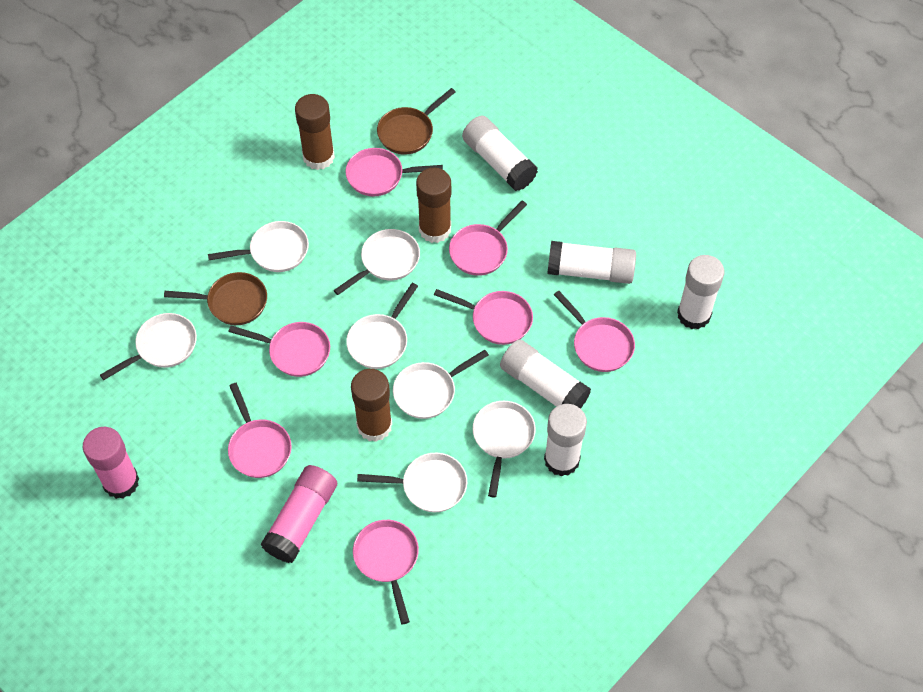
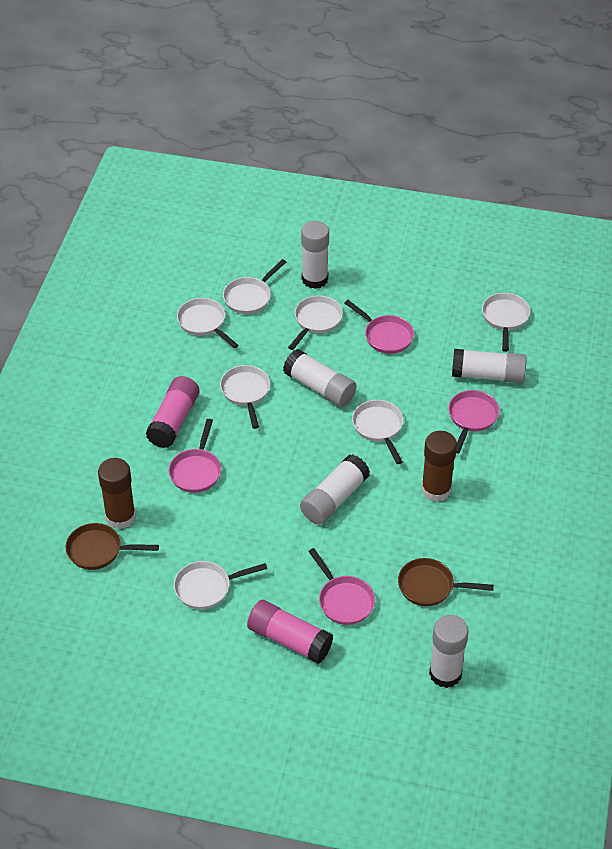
brown glue stick: 3 -> 2
pink pan: 7 -> 4

